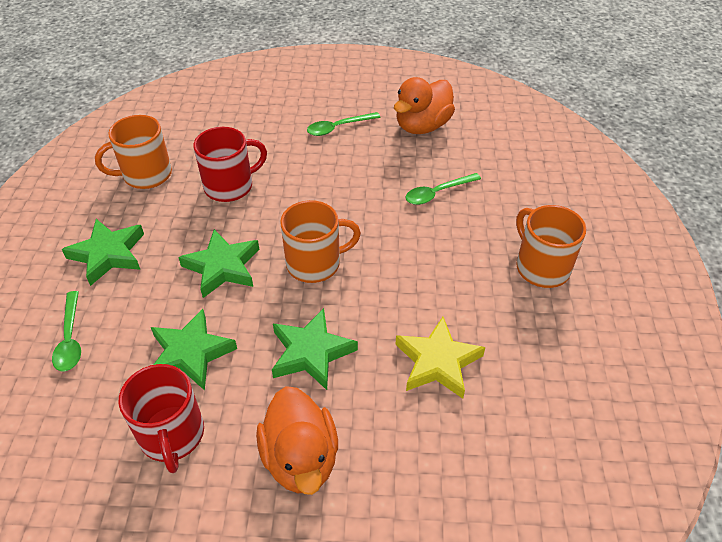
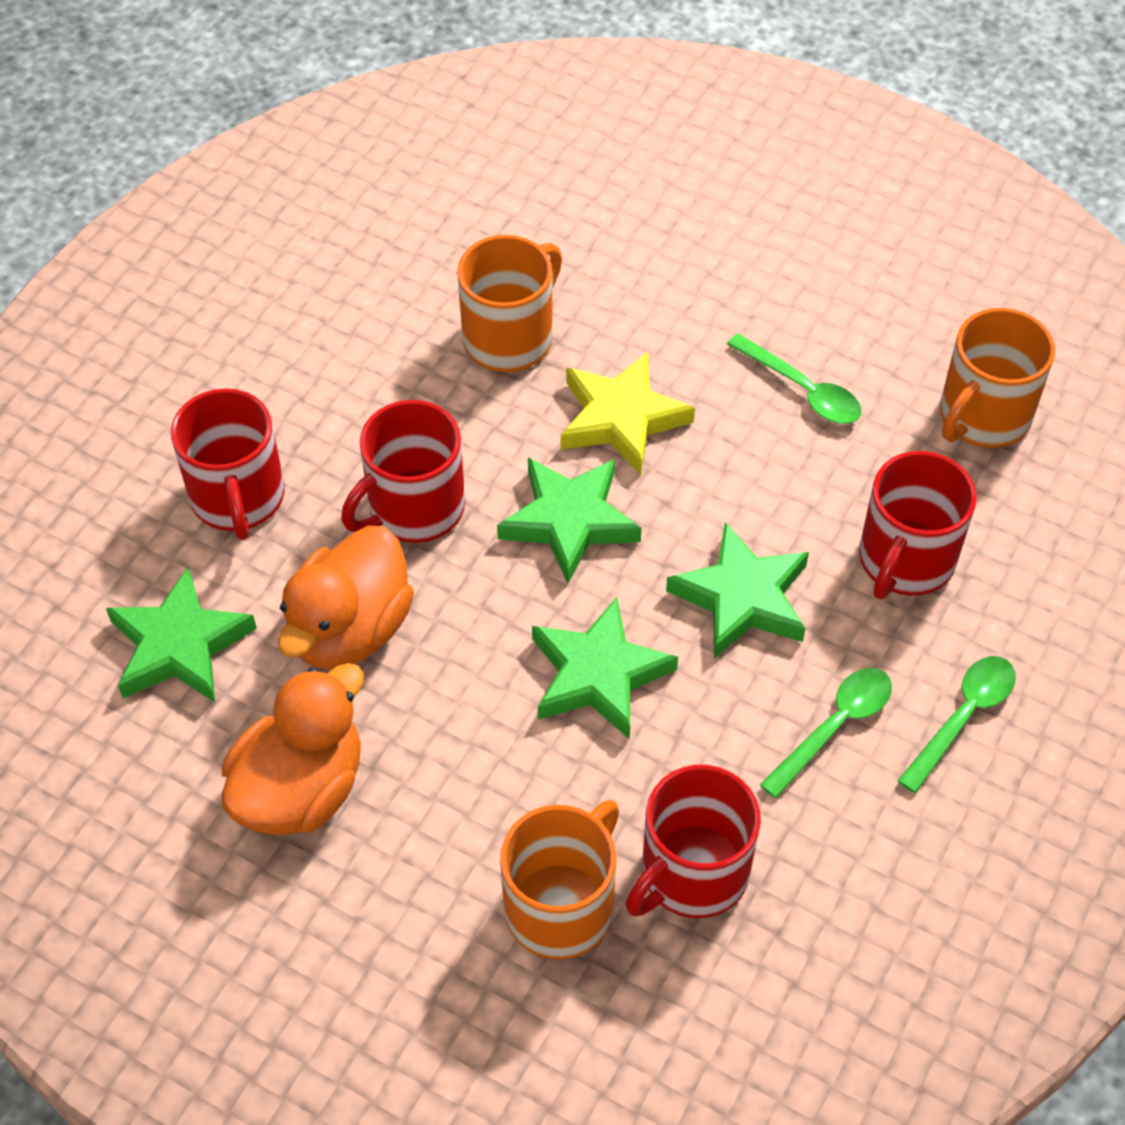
red mug: 2 -> 4

